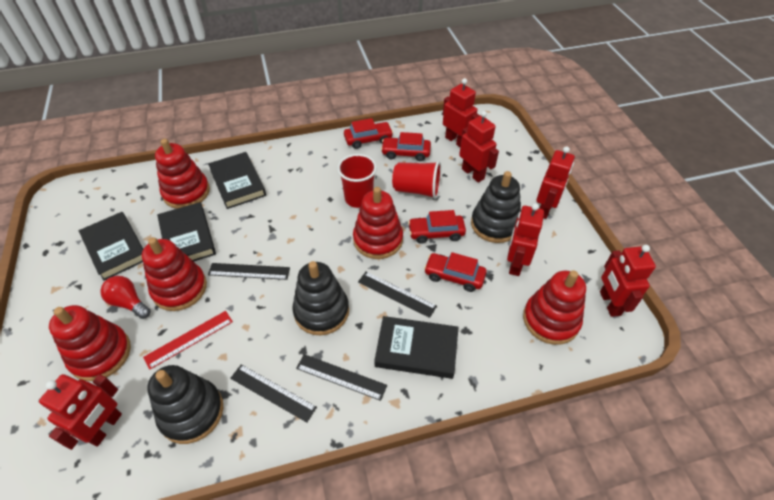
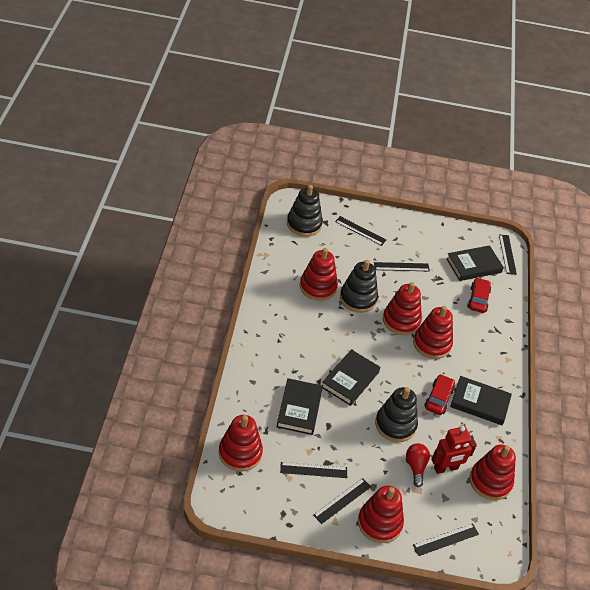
black ruler: 4 -> 6
red car: 4 -> 2
red cup: 2 -> 0
red robot: 6 -> 1
red ruler: 1 -> 0
red stacking toy: 5 -> 6

